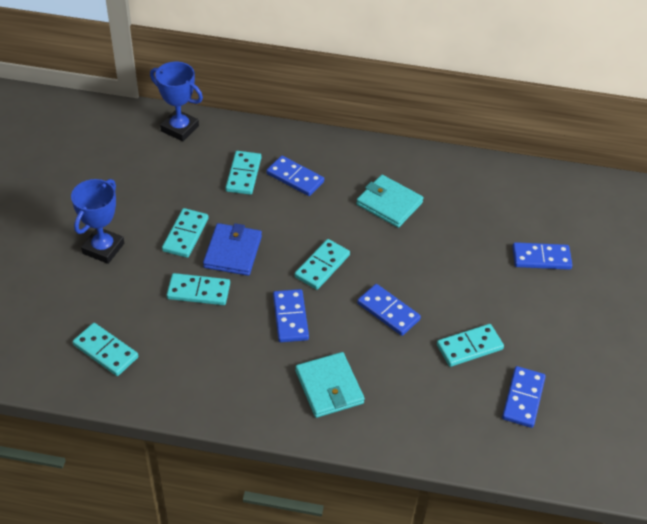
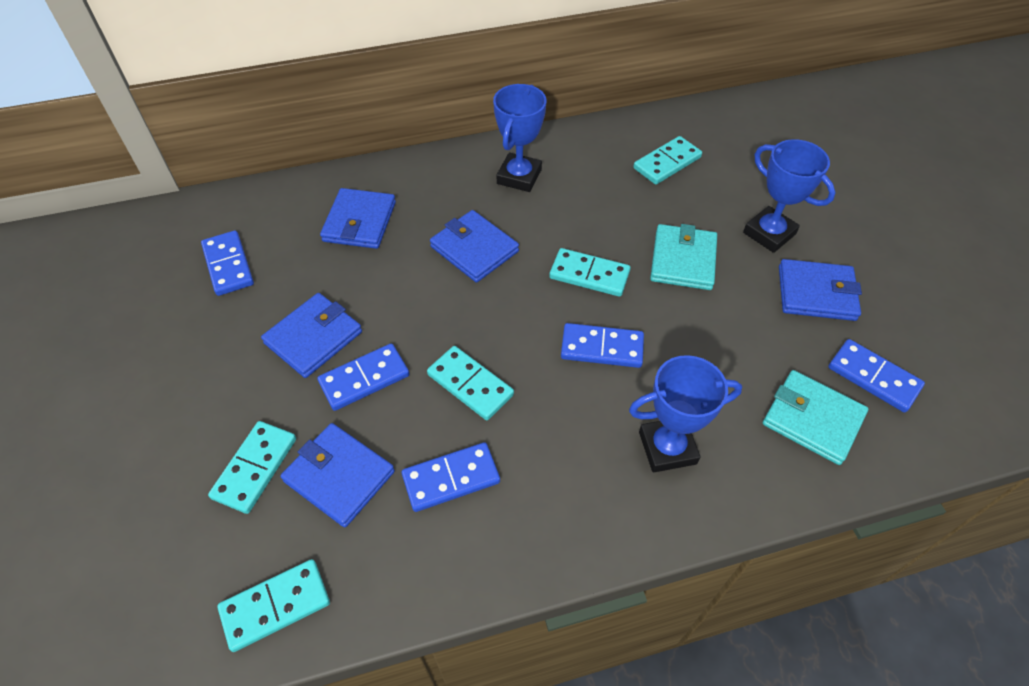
blue trophy: 2 -> 3
blue wallet: 1 -> 5
turquoise domino: 6 -> 5

